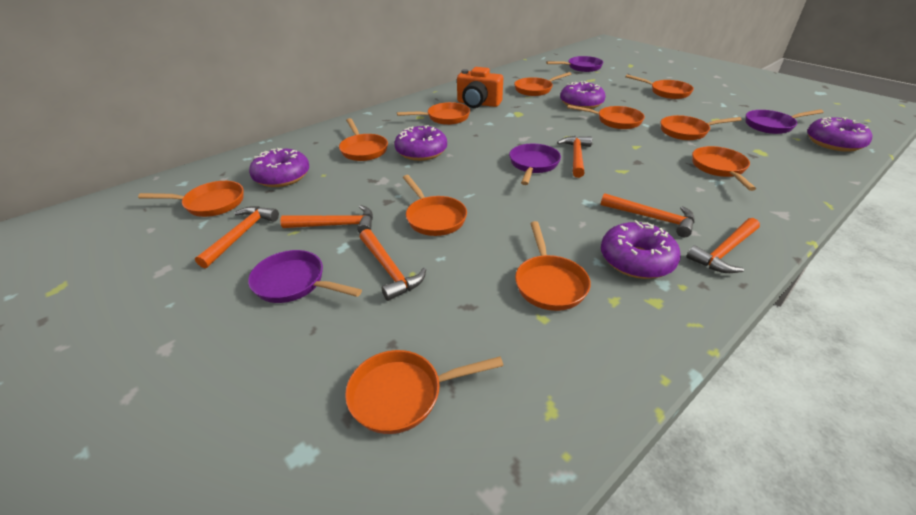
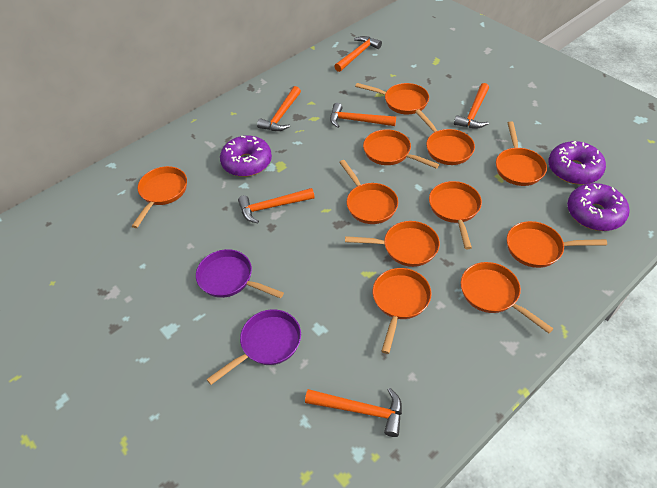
orange camera: 1 -> 0
purple donut: 5 -> 3
purple pan: 4 -> 2

